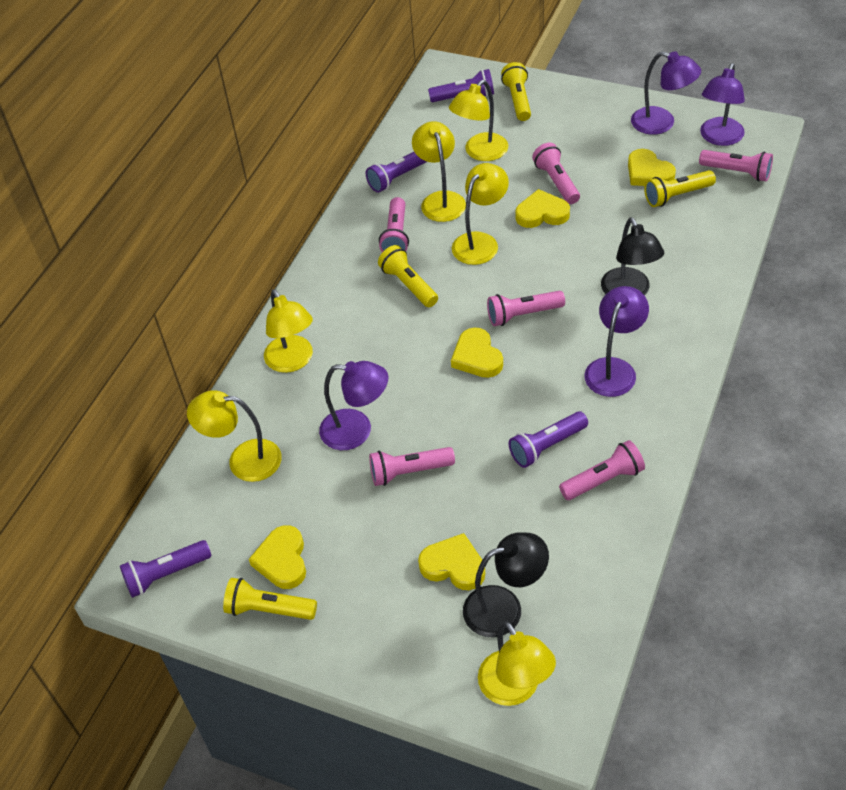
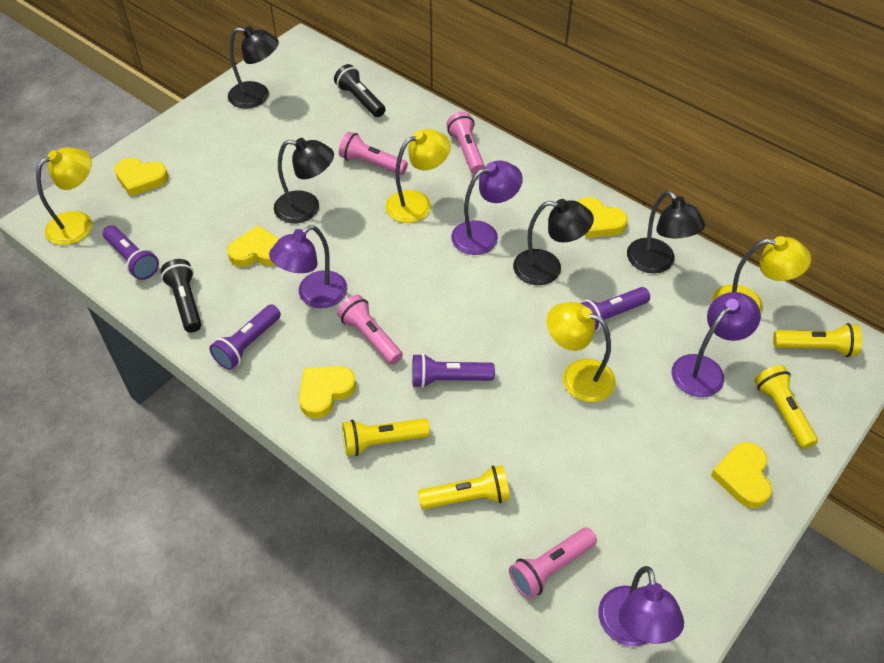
black flashlight: 0 -> 2
black lamp: 2 -> 4
pink flashlight: 6 -> 4
yellow lamp: 6 -> 4

